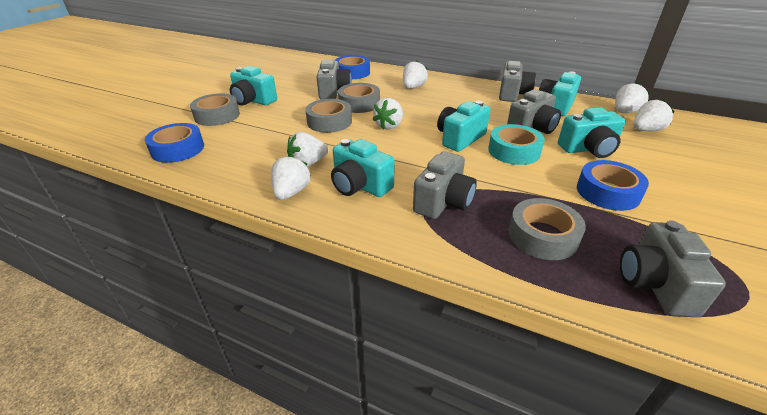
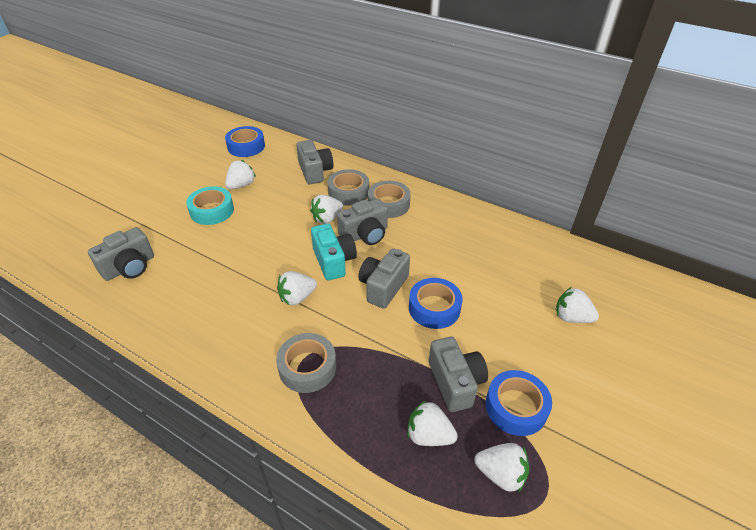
grey tape: 4 -> 3
turquoise camera: 5 -> 1

